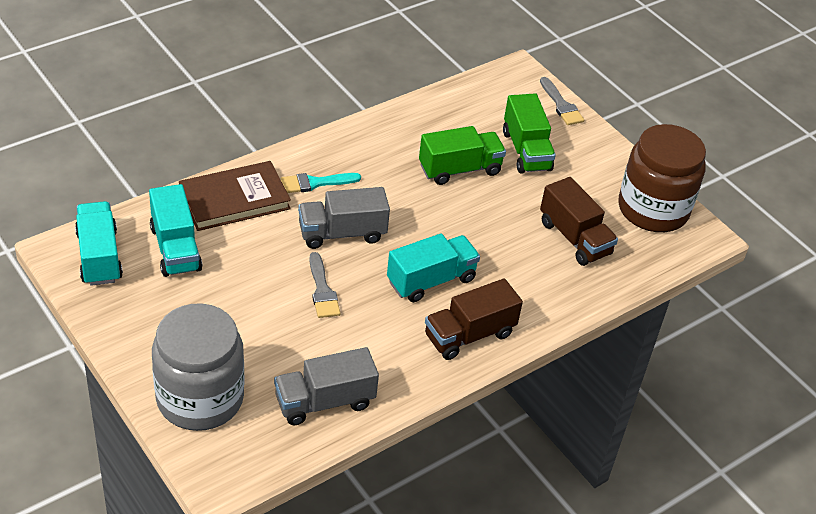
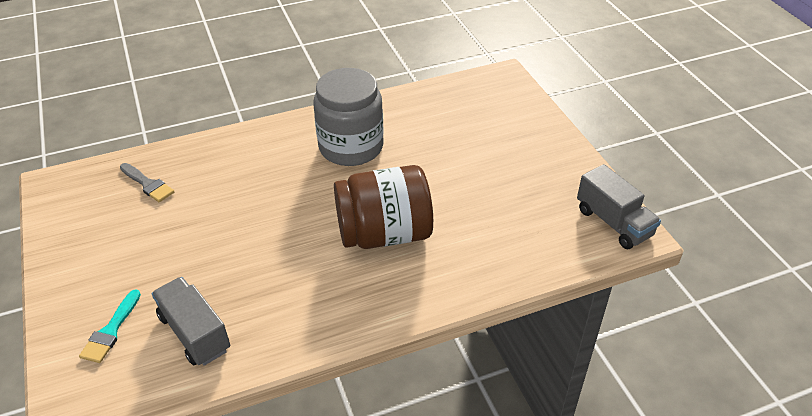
brown book: 1 -> 0
brown truck: 2 -> 0
green truck: 2 -> 0
grey brush: 2 -> 1
turquoise truck: 3 -> 0

